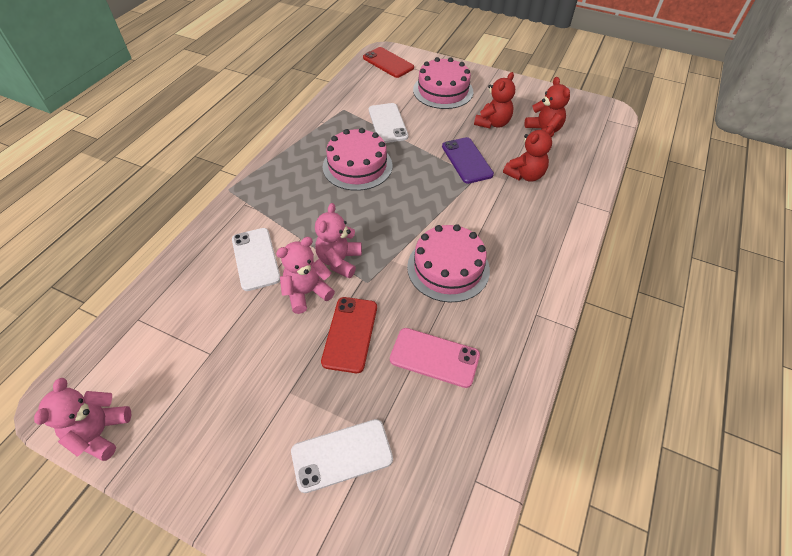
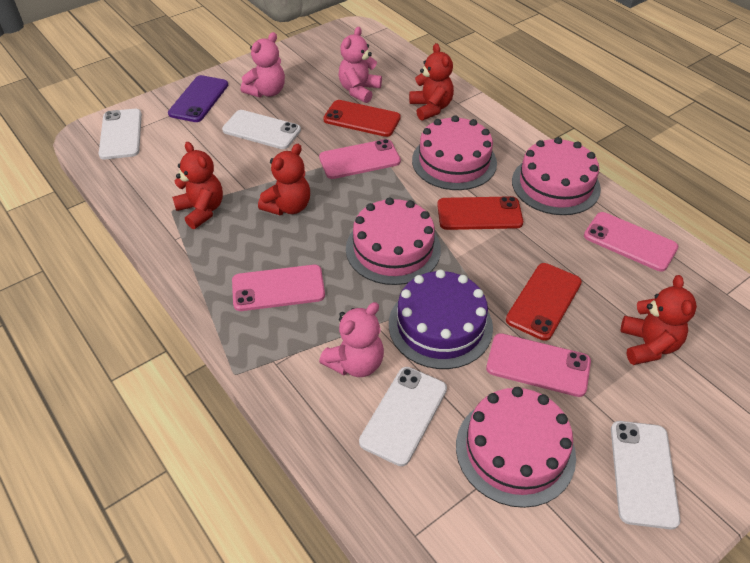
pink cake: 3 -> 4
pink phone: 1 -> 4
purple cake: 0 -> 1
red phone: 2 -> 3
red teddy bear: 3 -> 4
white phone: 3 -> 4

